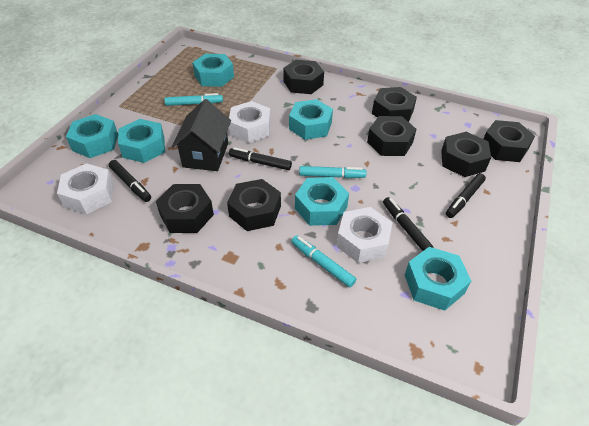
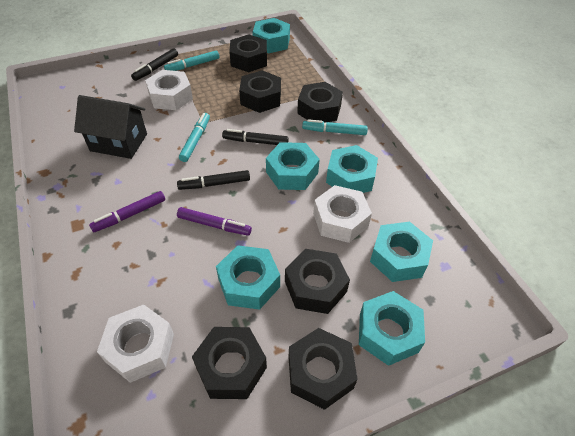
black marker: 4 -> 3
black nut: 7 -> 6
purple marker: 0 -> 2

